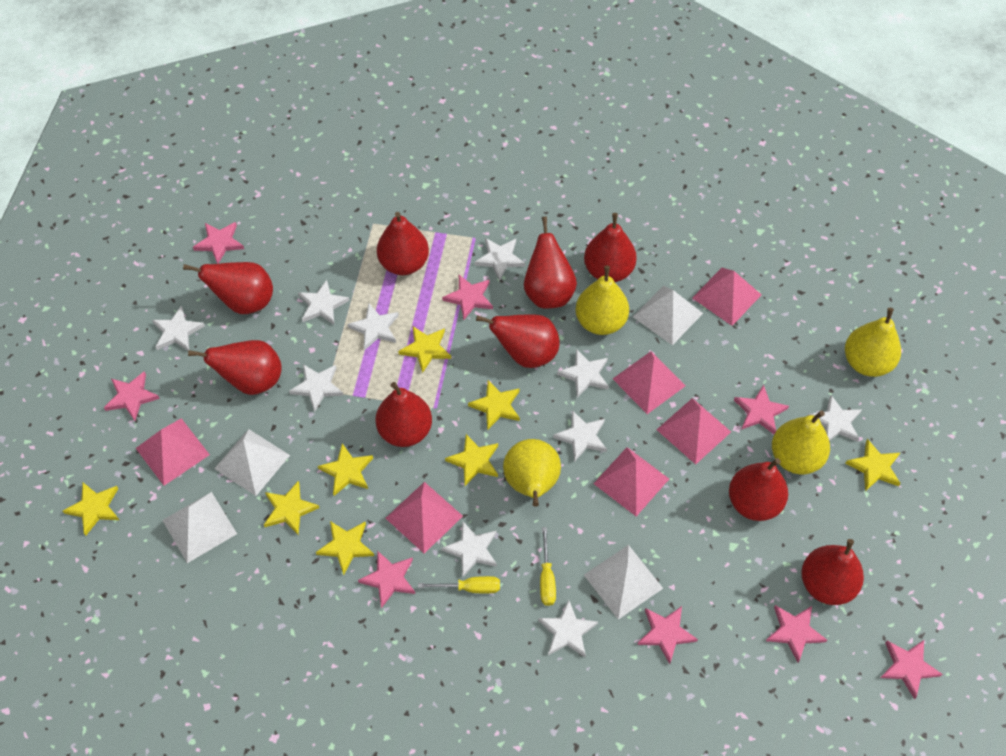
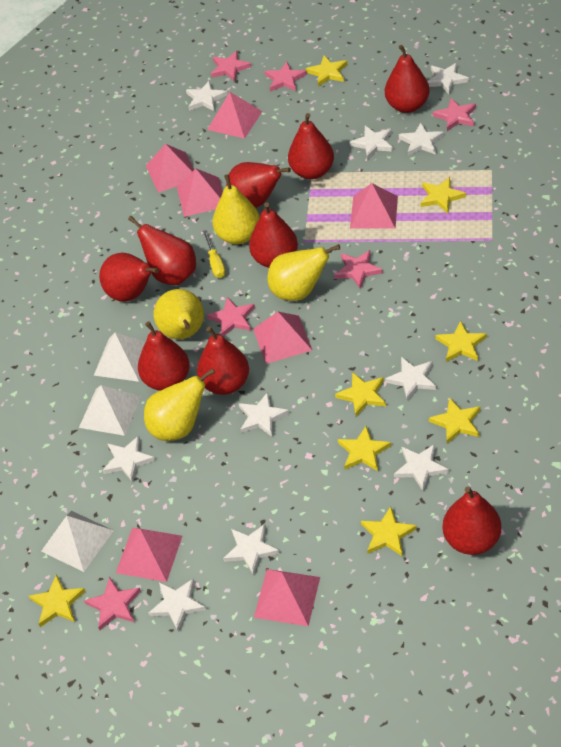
pink pyramid: 6 -> 7
pink star: 8 -> 6
white pyramid: 4 -> 3
yellow screwdriver: 2 -> 1

